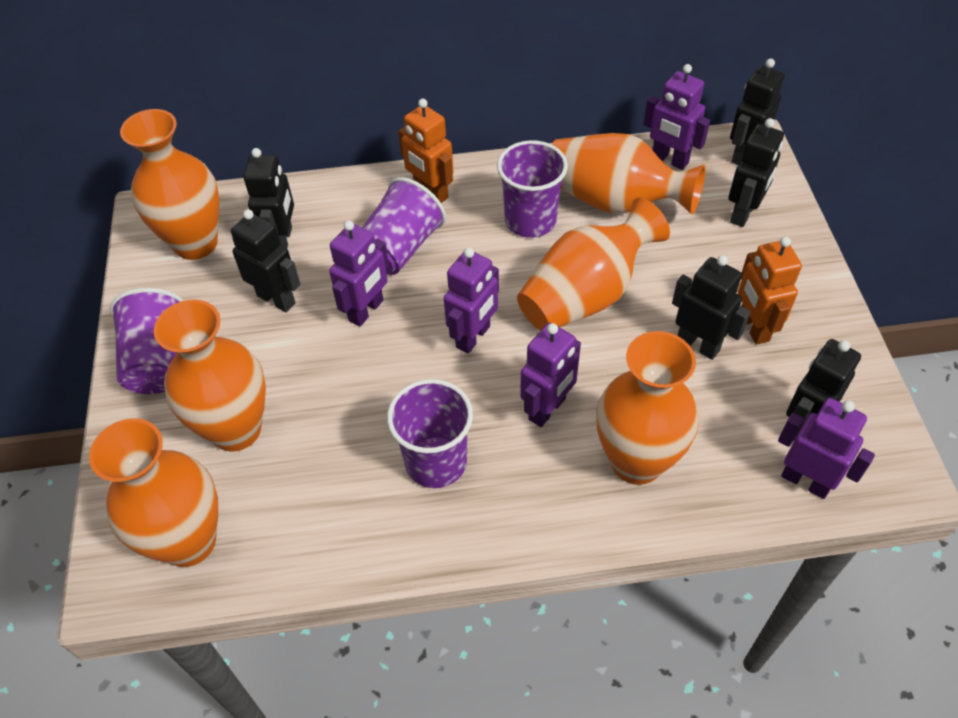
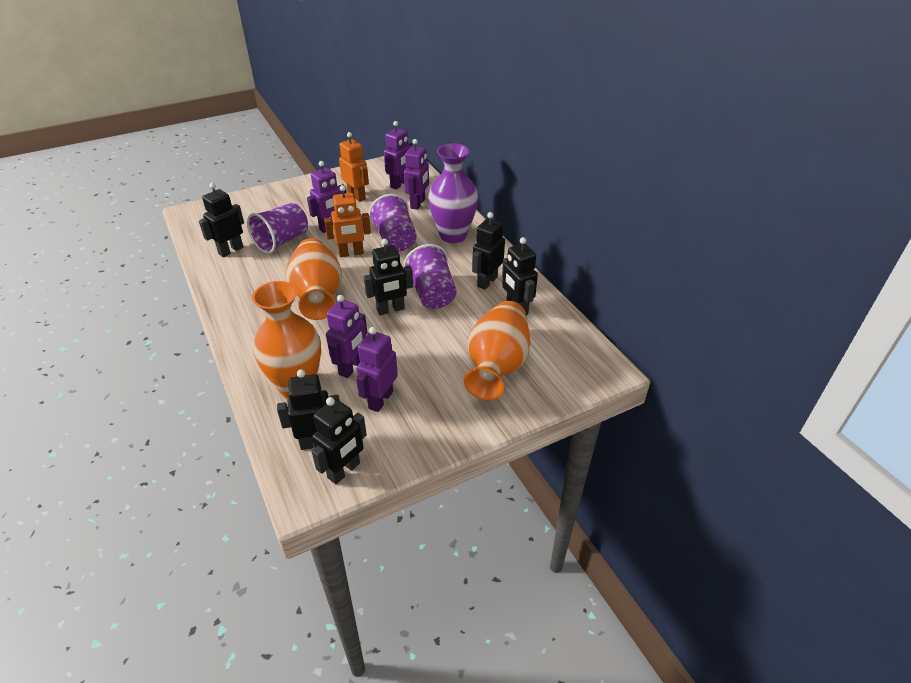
orange vase: 6 -> 3
purple cup: 4 -> 3
purple vase: 0 -> 1

